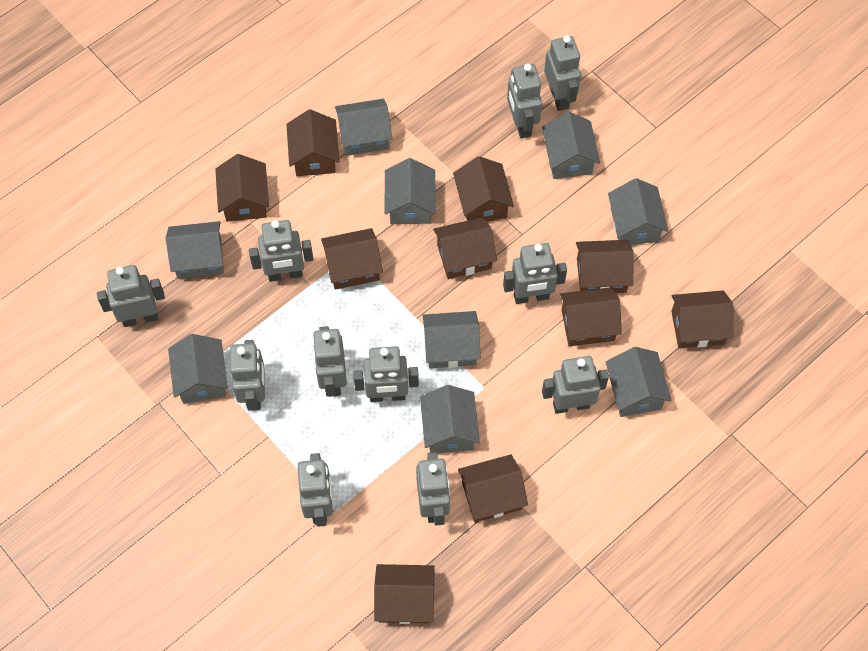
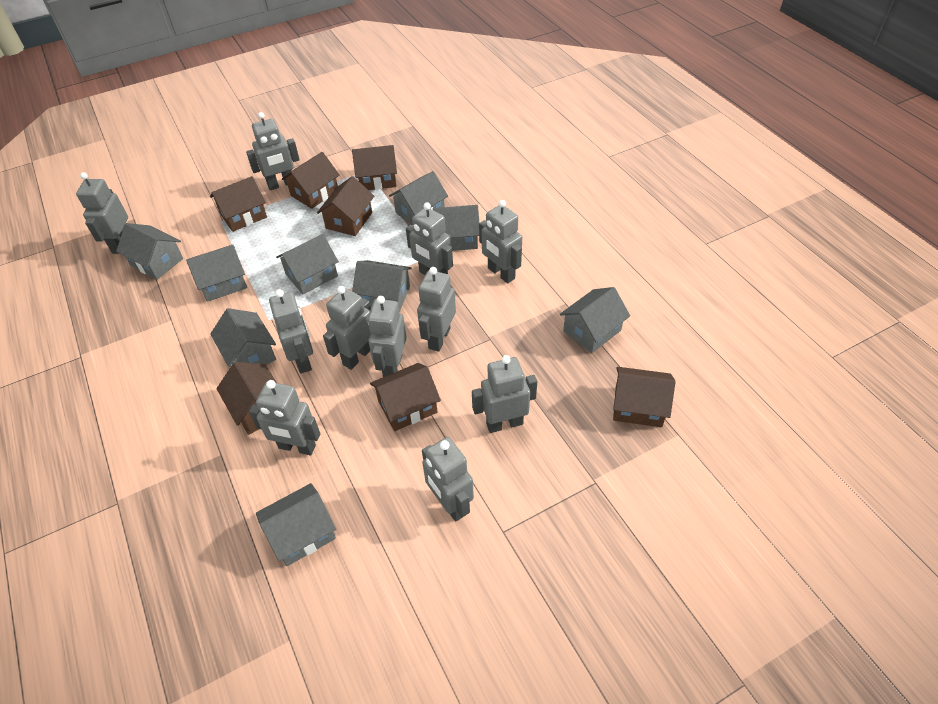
brown house: 10 -> 7

